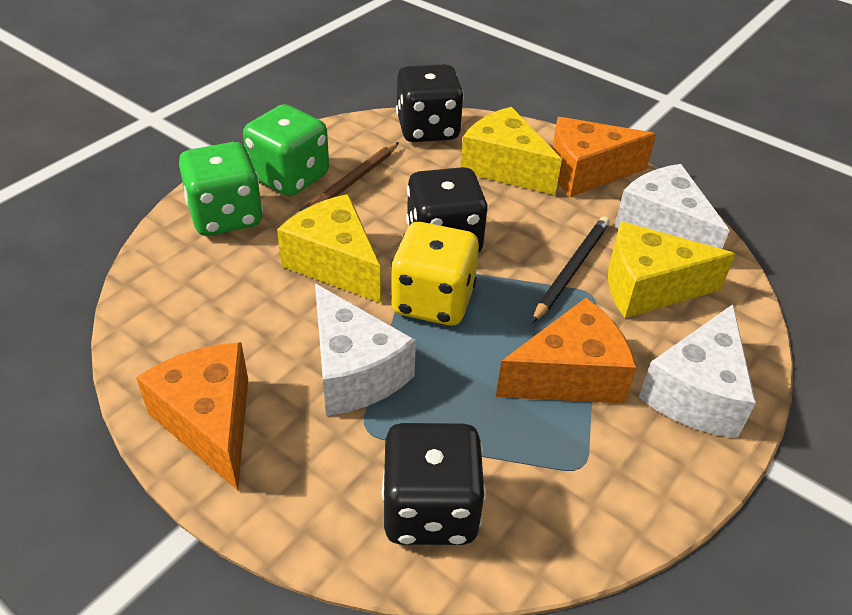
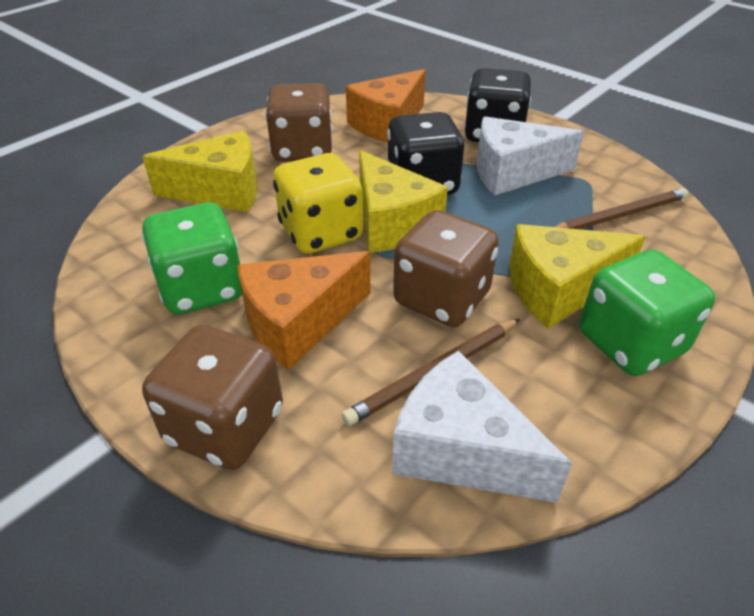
black dice: 3 -> 2
black pencil: 1 -> 0
brown dice: 0 -> 3
brown pencil: 1 -> 2
orange cheese: 3 -> 2
white cheese: 3 -> 2

